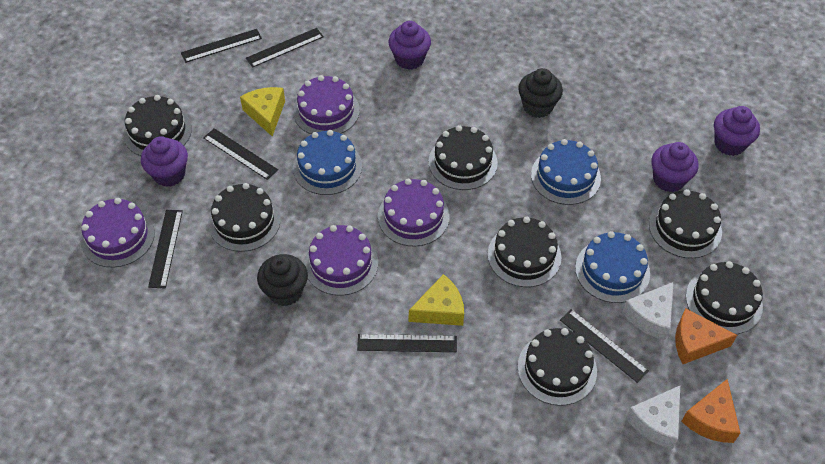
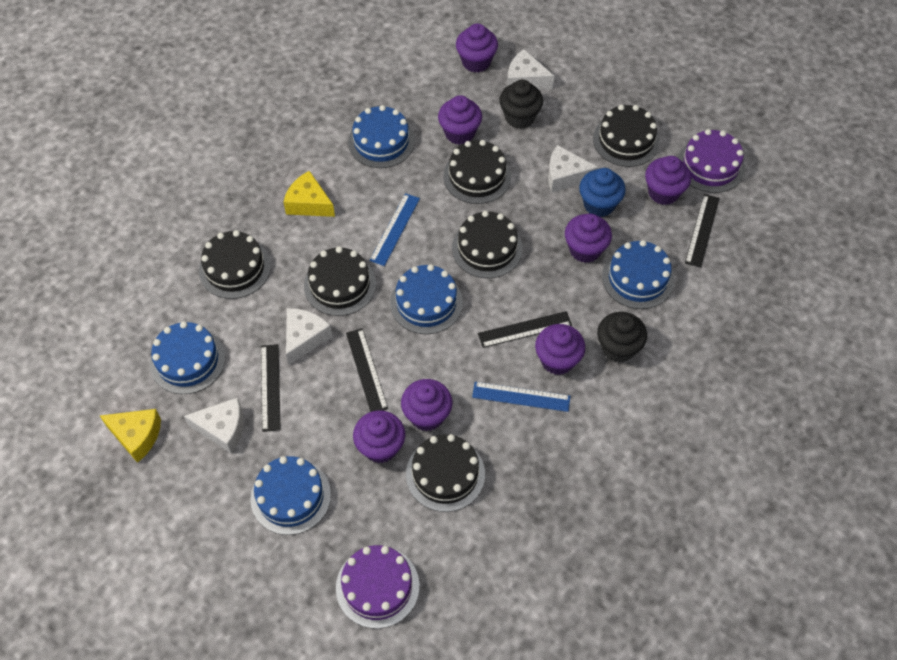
black cake: 7 -> 6
black ruler: 6 -> 4
blue cake: 3 -> 5
blue cupcake: 0 -> 1
blue ruler: 0 -> 2
orange cheese: 2 -> 0
purple cake: 4 -> 2
purple cupcake: 4 -> 7
white cheese: 2 -> 4

